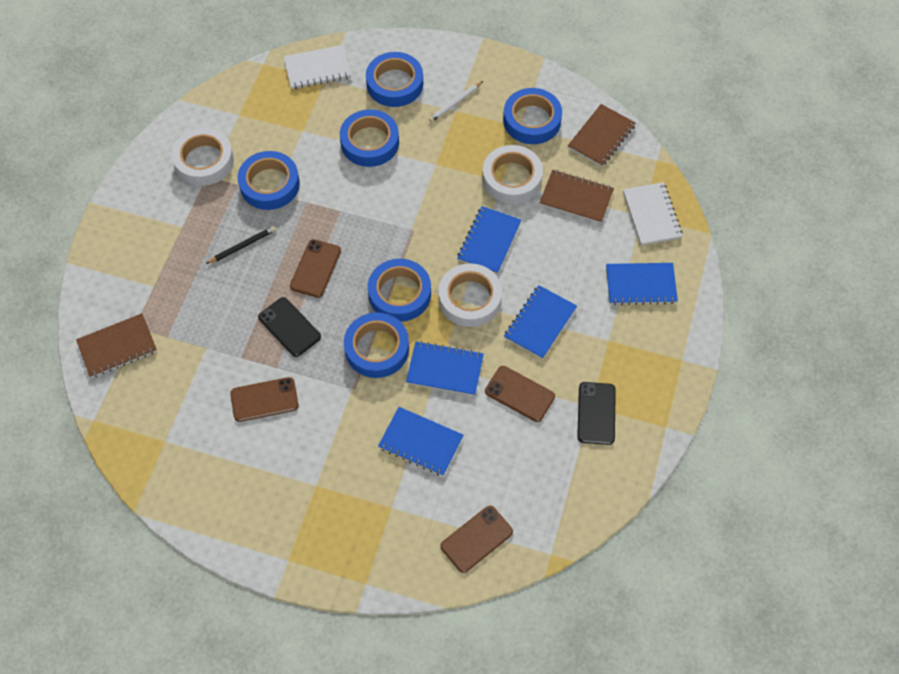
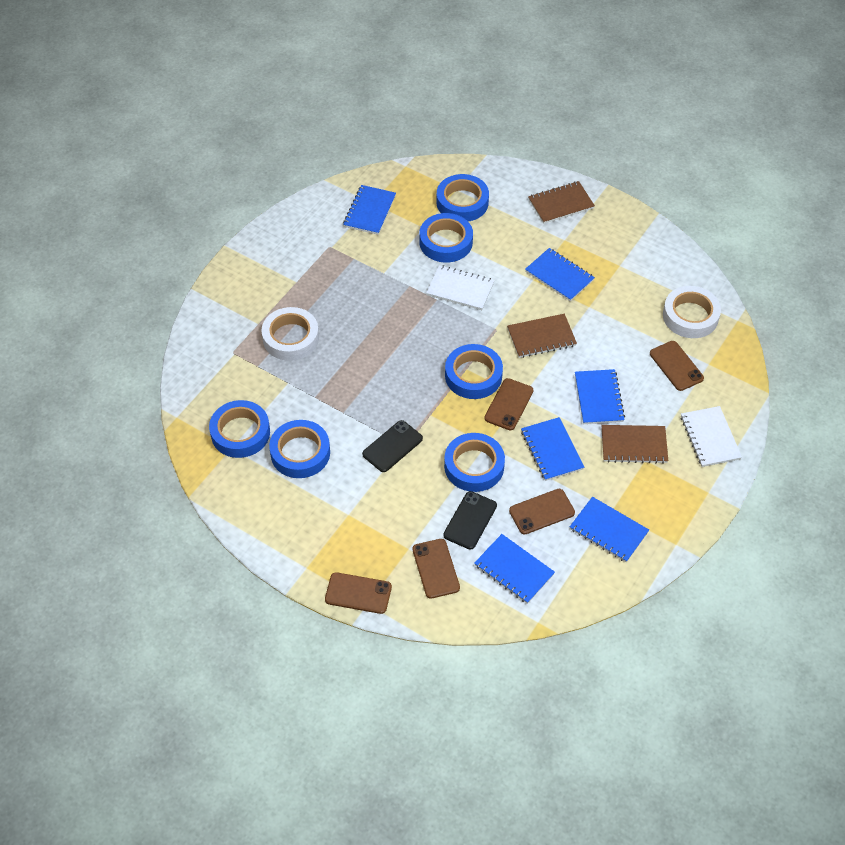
black pencil: 1 -> 0
blue notebook: 5 -> 6
brown phone: 4 -> 5
white pencil: 1 -> 0
white tape: 3 -> 2

